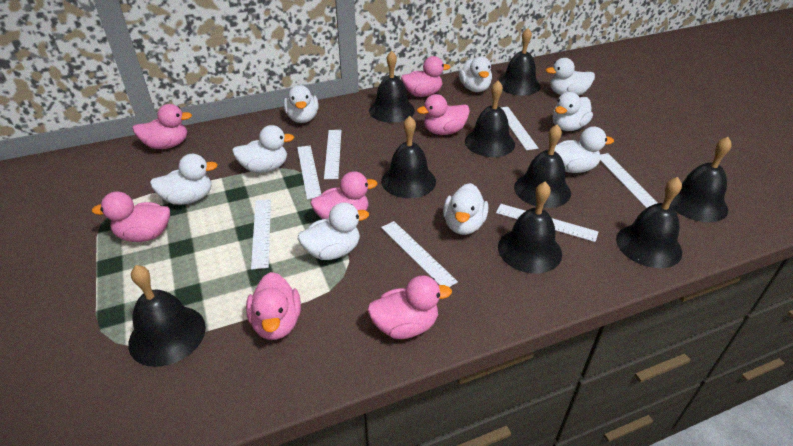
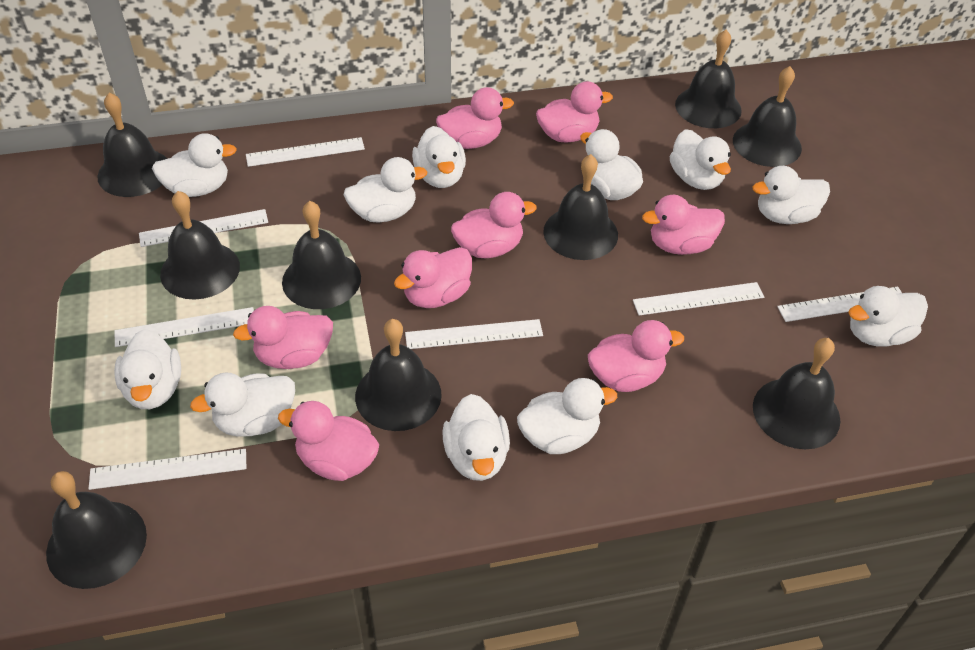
pink duck: 7 -> 8
white duck: 9 -> 11

